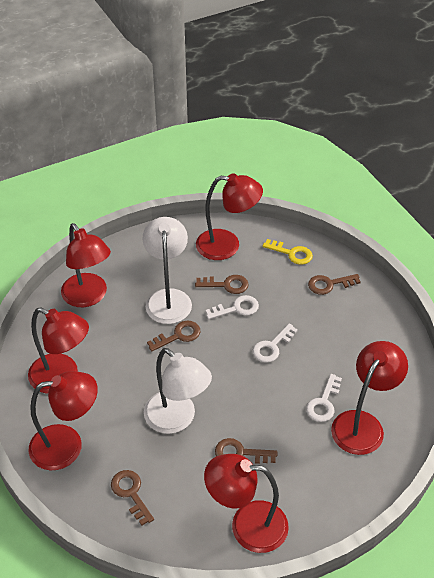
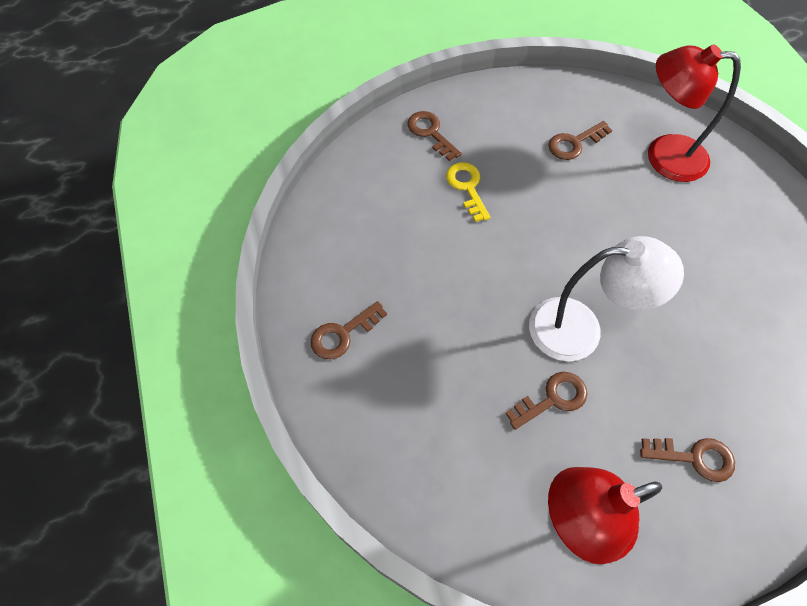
red lamp: 6 -> 2
white key: 3 -> 0
white lamp: 2 -> 1

